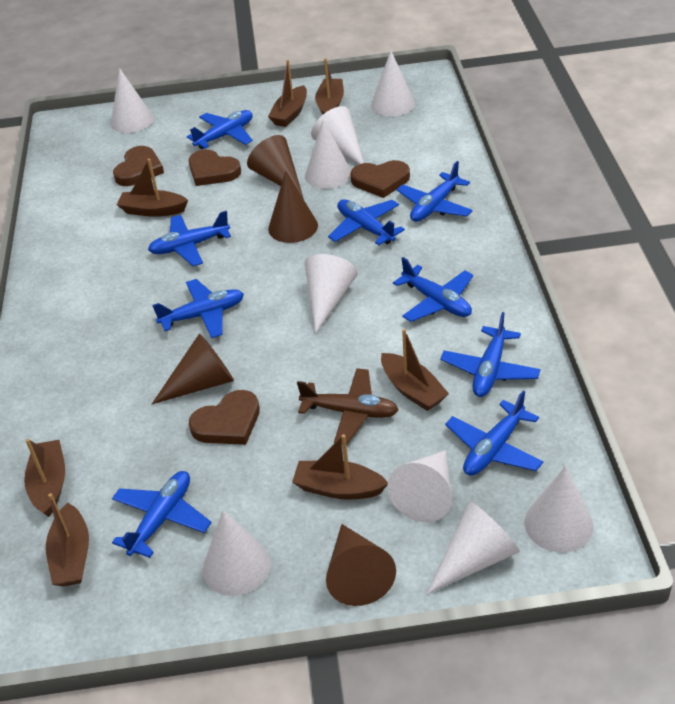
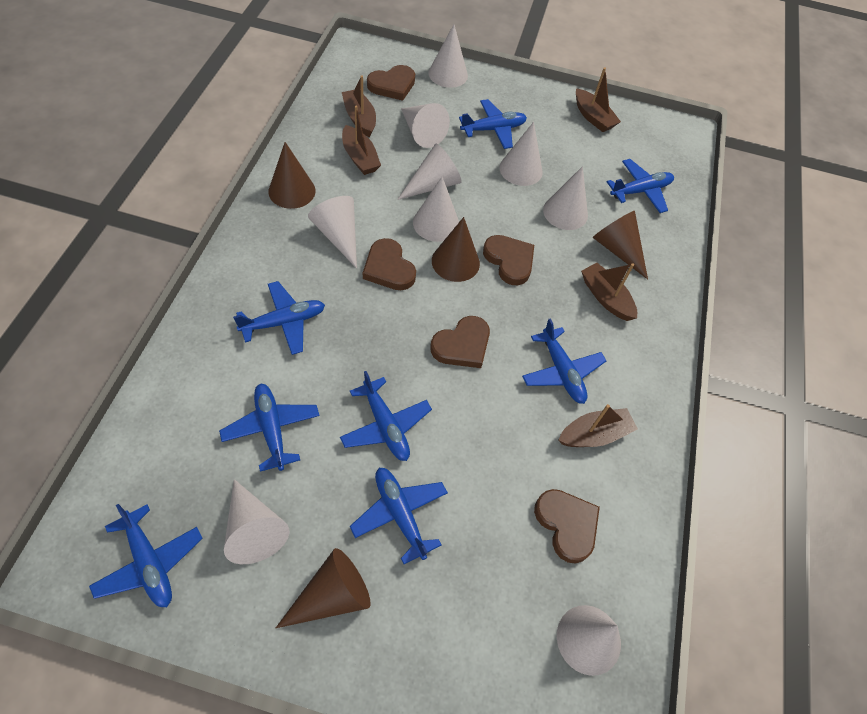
blue plane: 9 -> 8
brown boat: 7 -> 5
brown heart: 4 -> 5
brown plane: 1 -> 0

